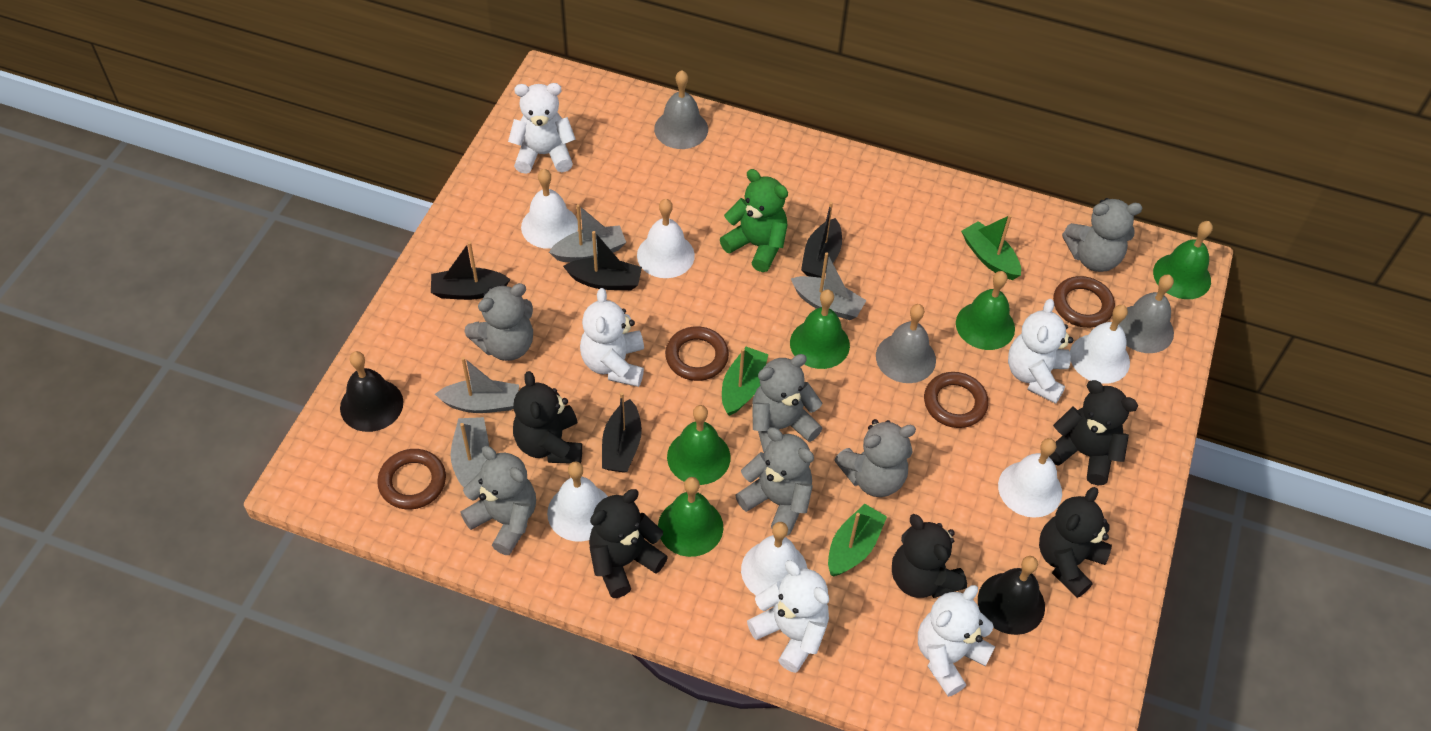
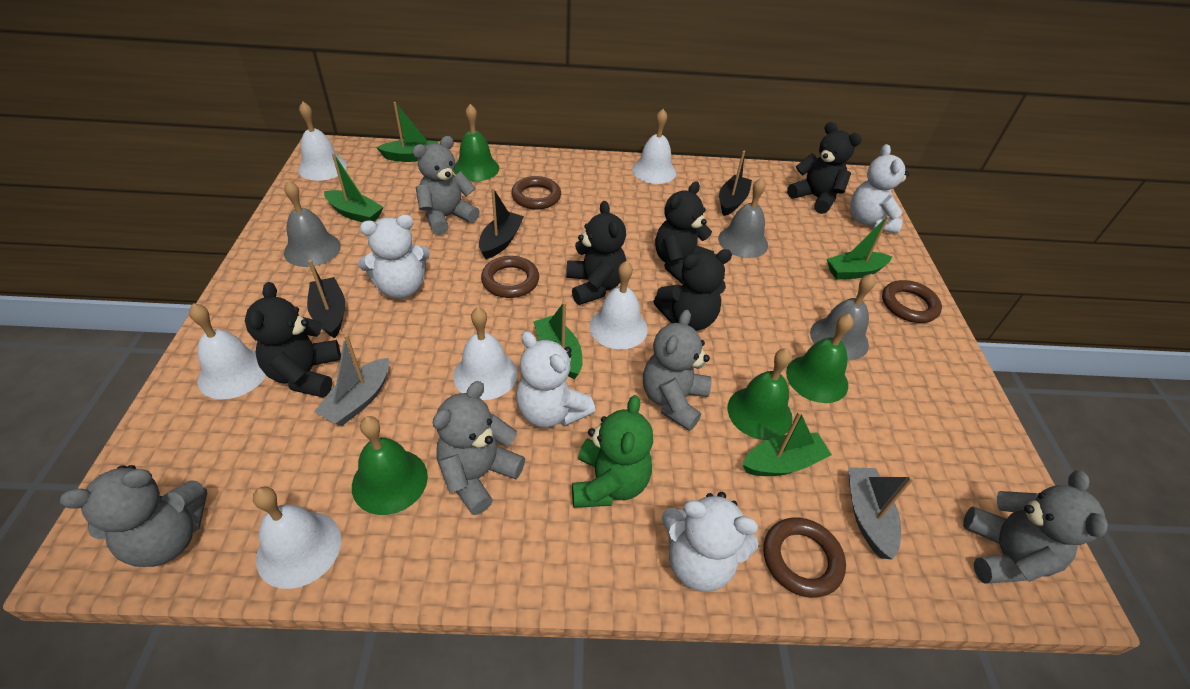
black bell: 2 -> 0
black boat: 4 -> 3
green bell: 5 -> 4
green boat: 3 -> 5
grey boat: 4 -> 2
grey teddy bear: 6 -> 5
white teddy bear: 5 -> 4

